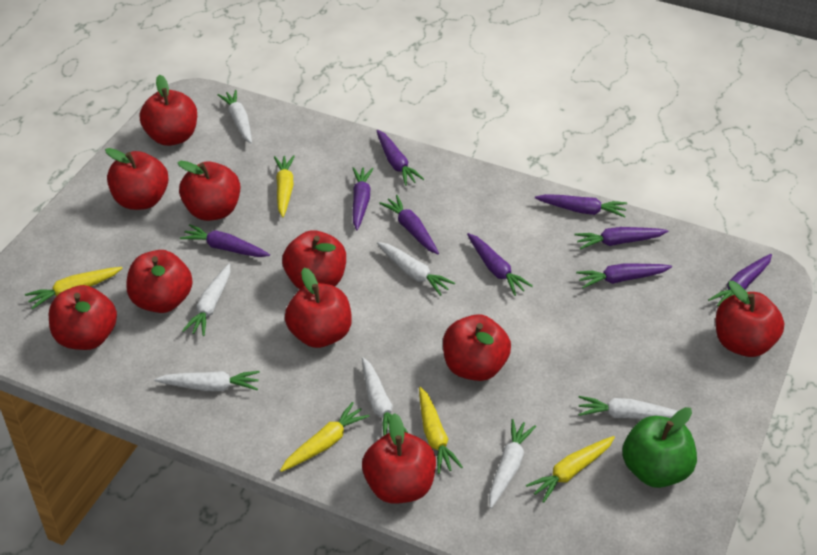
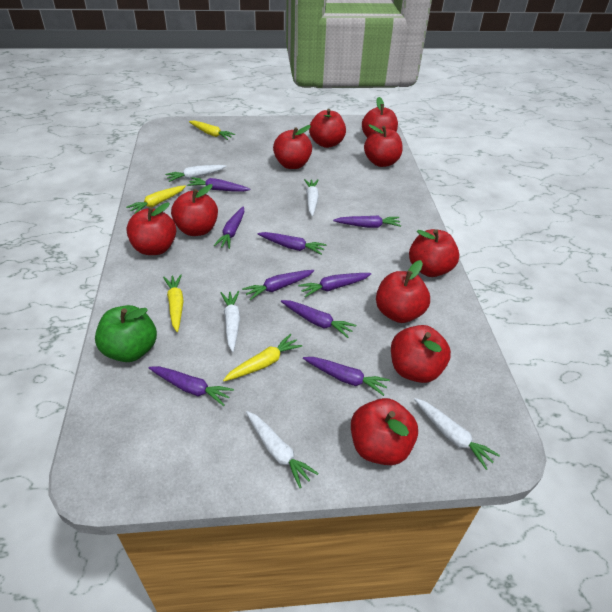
white carrot: 7 -> 5
yellow carrot: 5 -> 4

